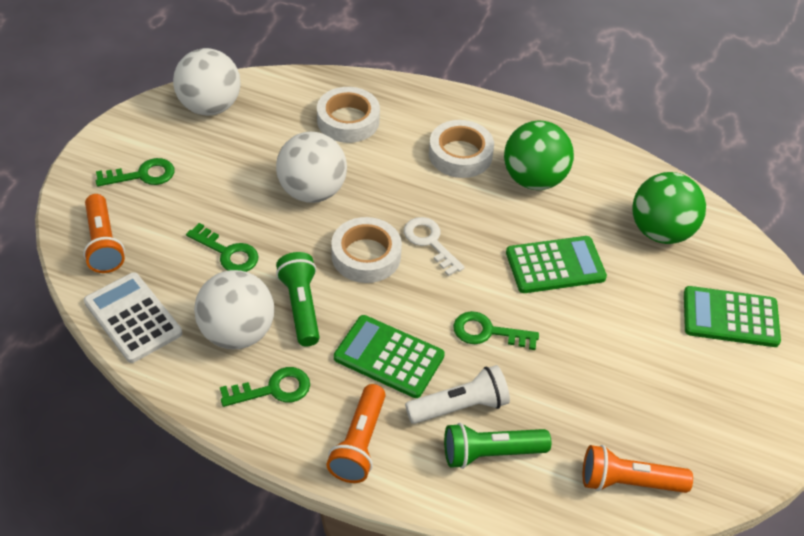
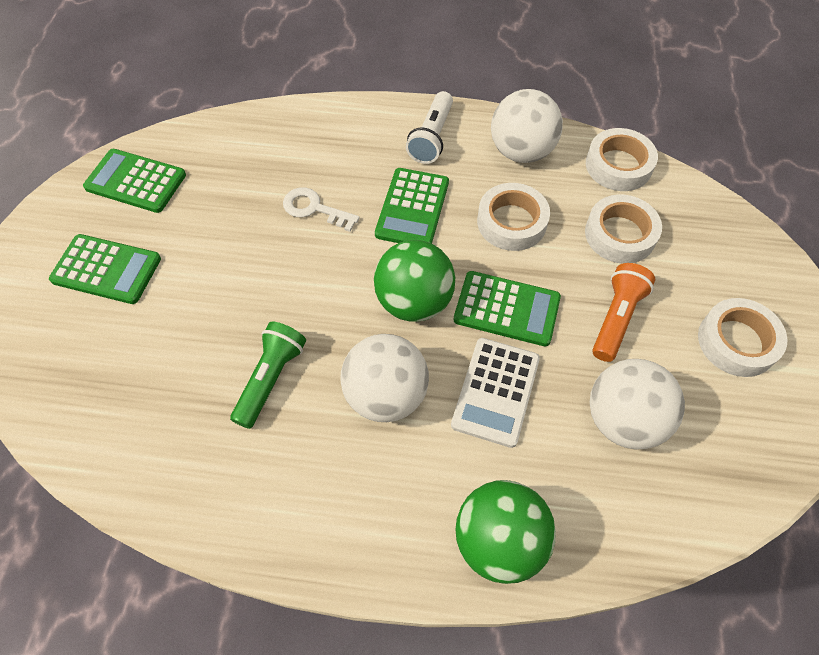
green calculator: 3 -> 4
green flashlight: 2 -> 1
green key: 4 -> 0
orange flashlight: 3 -> 1
white tape: 3 -> 4

